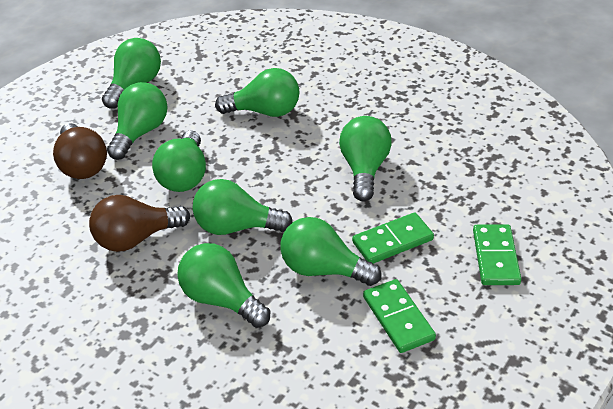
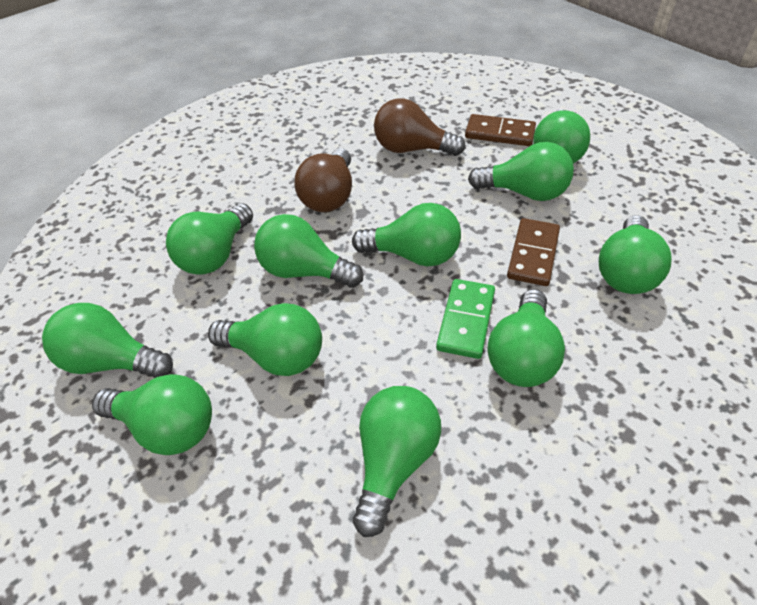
brown domino: 0 -> 2
green domino: 3 -> 1
green light bulb: 8 -> 11

